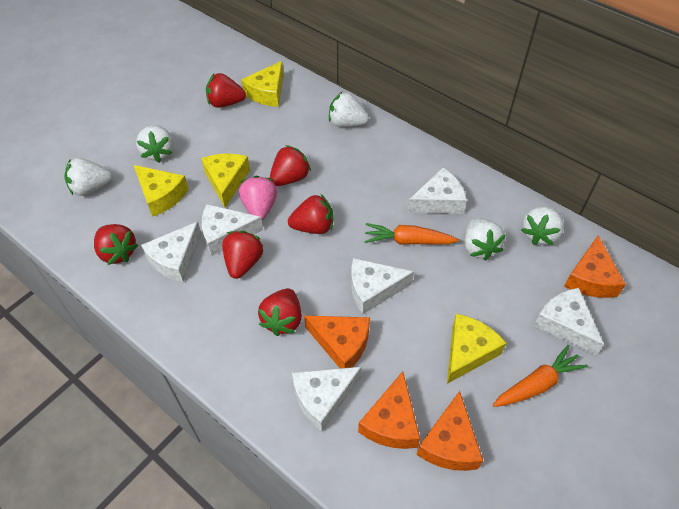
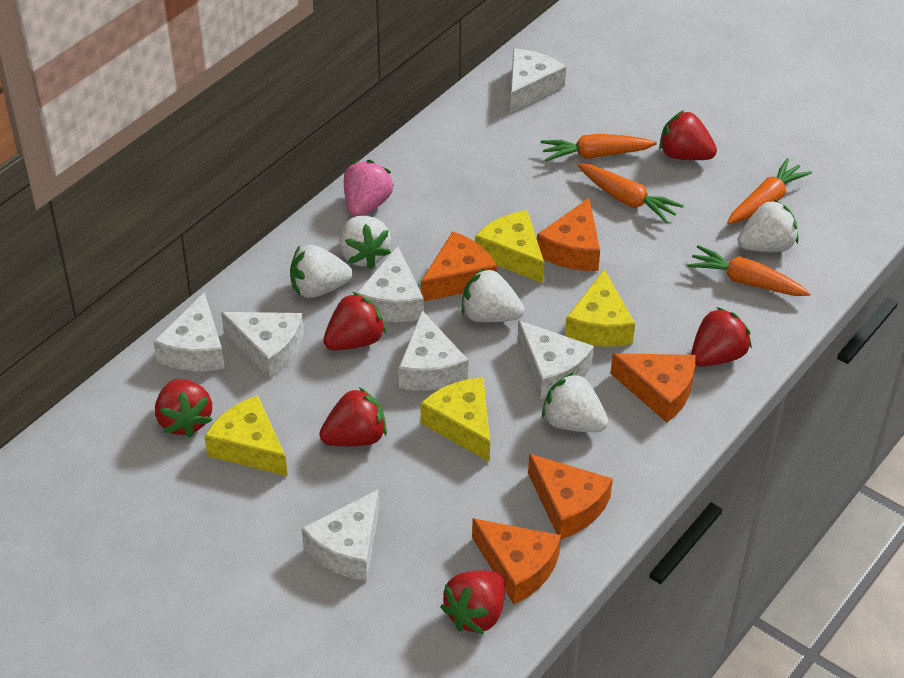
orange carrot: 2 -> 4
orange cheese: 4 -> 5
white cheese: 6 -> 7

